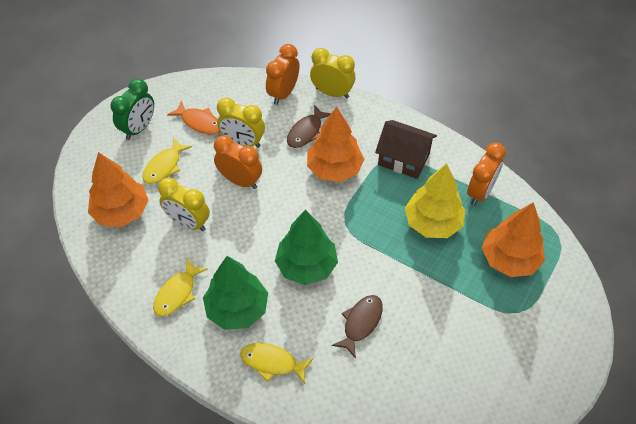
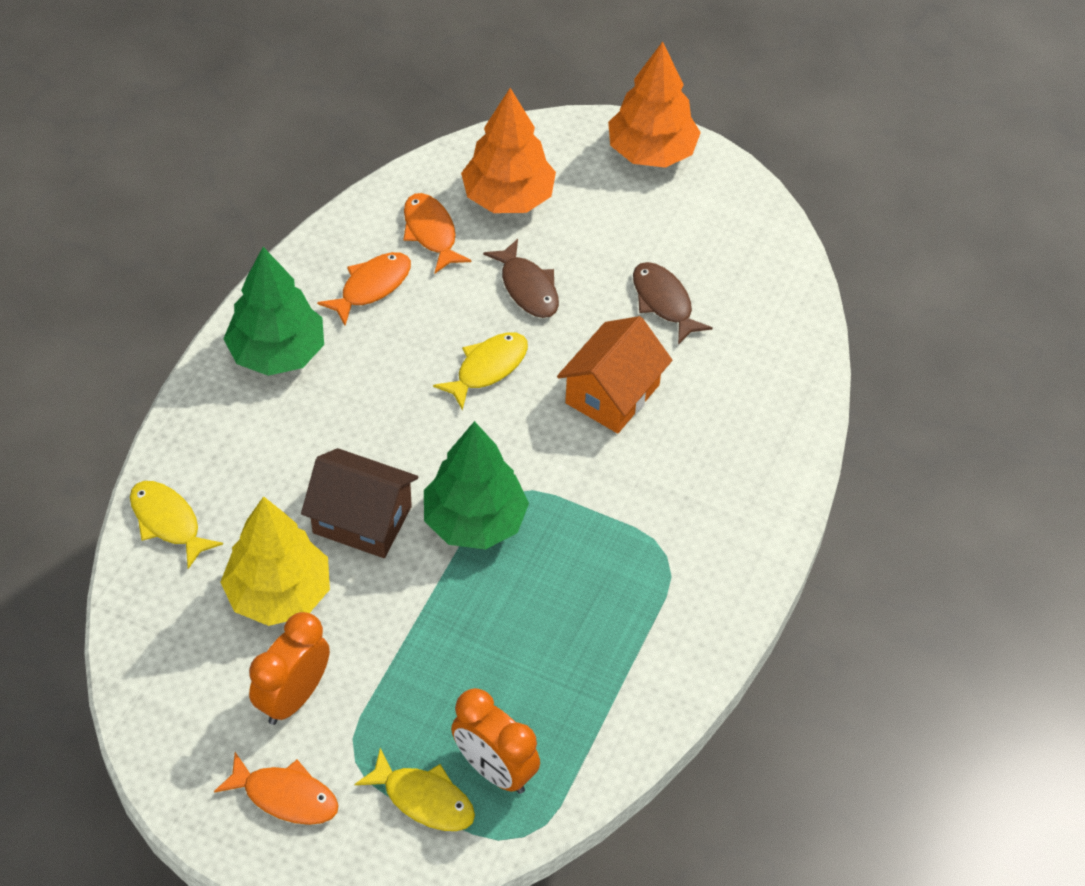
green clock: 1 -> 0
orange clock: 3 -> 2
orange fish: 1 -> 3
orange house: 0 -> 1
orange tree: 3 -> 2
yellow clock: 3 -> 0

